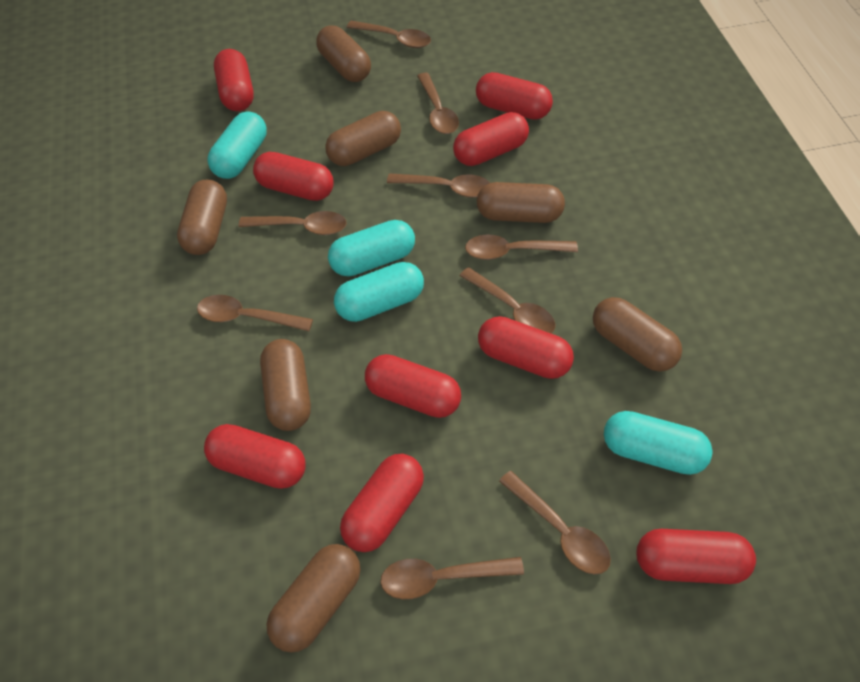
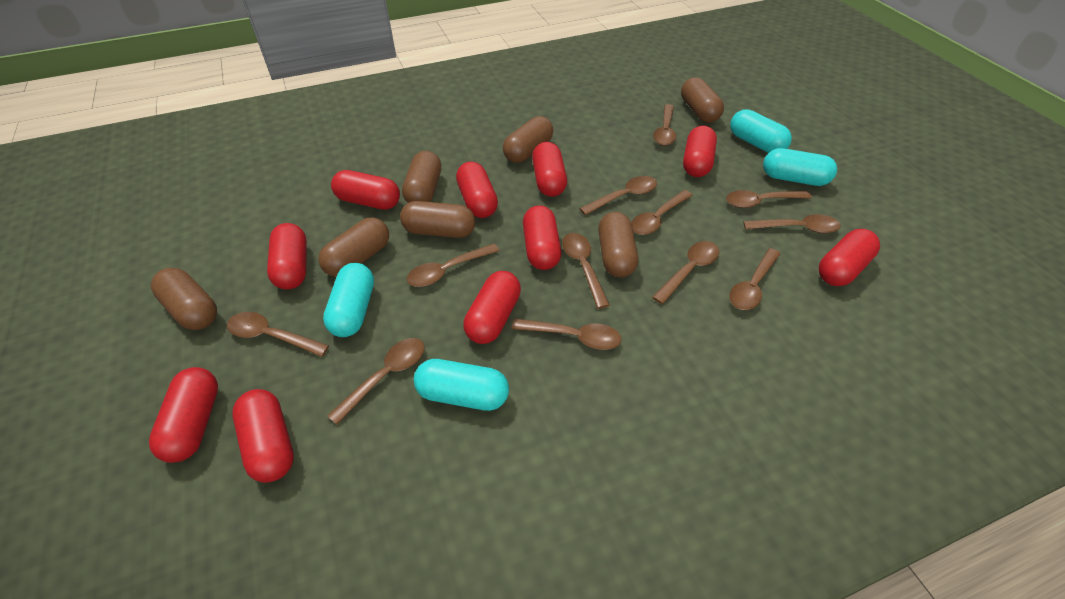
brown spoon: 9 -> 12
red capsule: 9 -> 10

